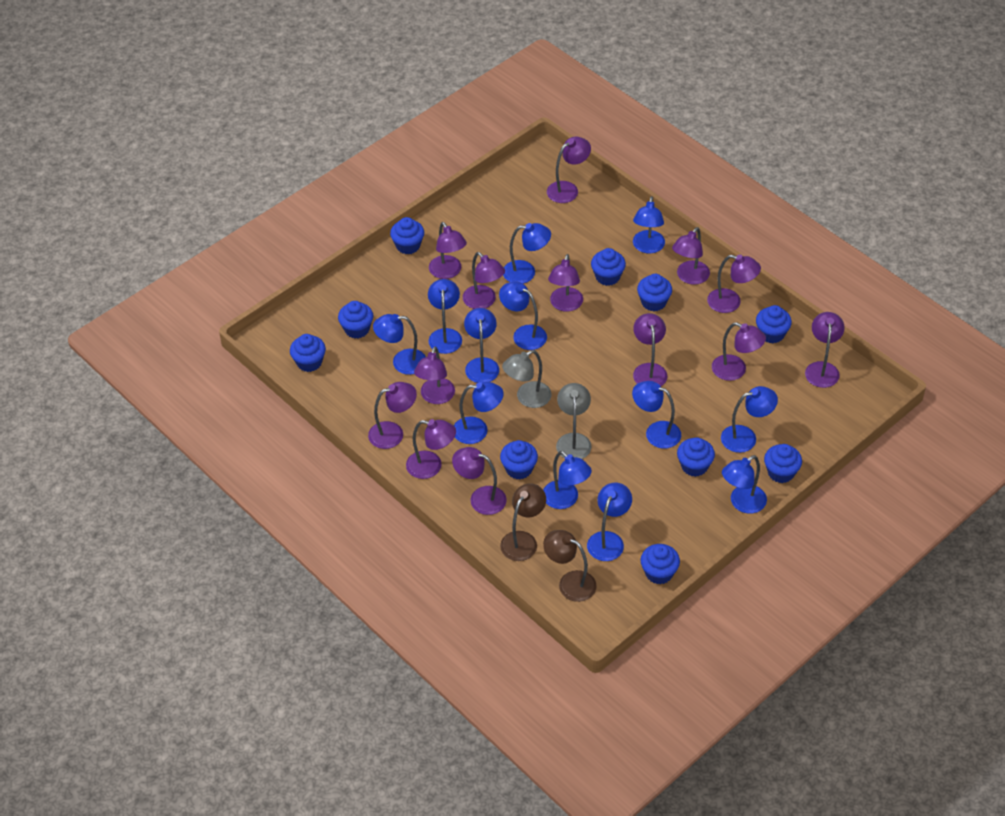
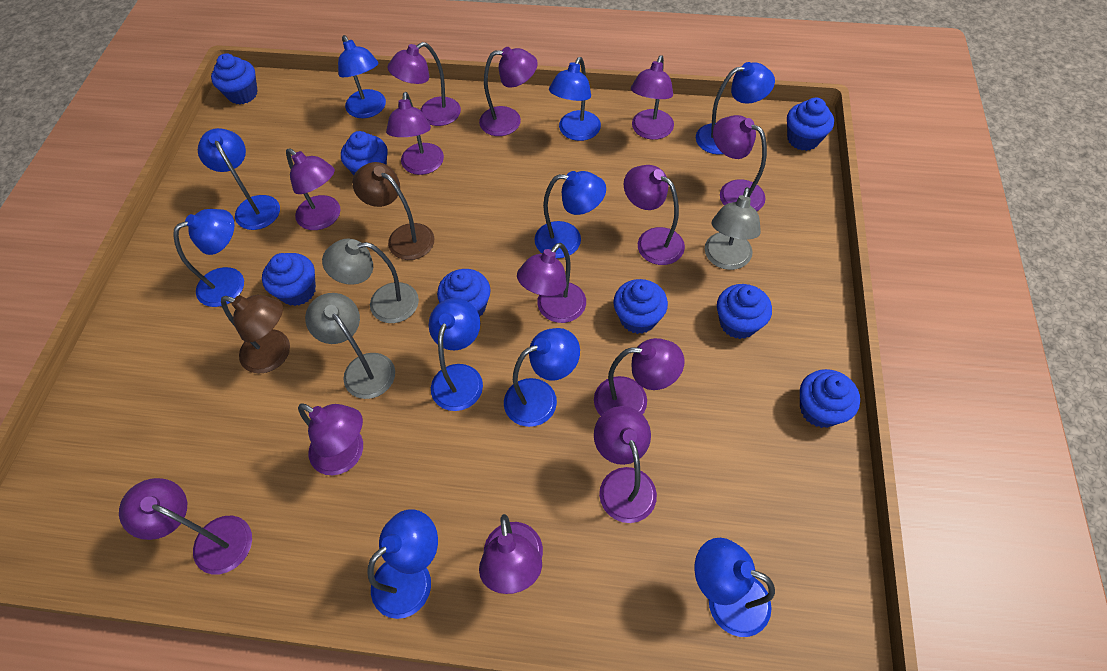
blue cupcake: 10 -> 8
blue lamp: 12 -> 10
grey lamp: 2 -> 3

